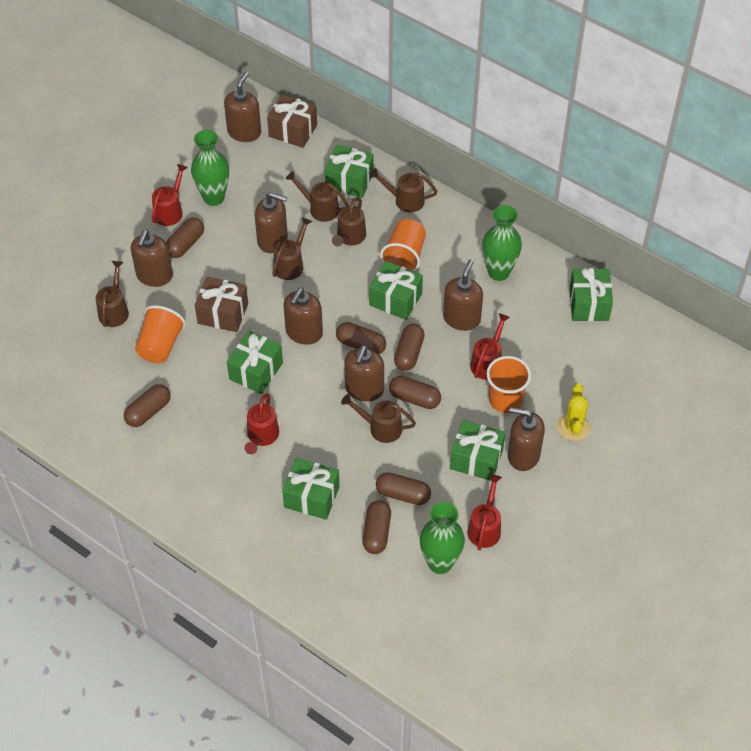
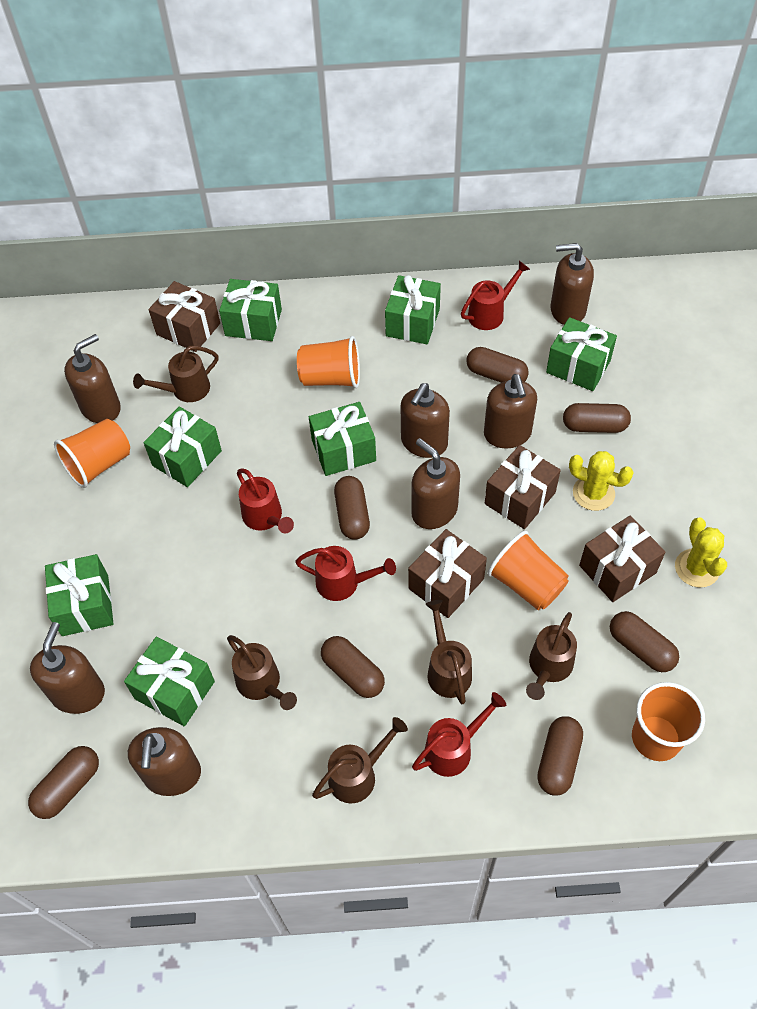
brown gift: 2 -> 4
brown watering can: 6 -> 5
green gift: 6 -> 7
green vase: 3 -> 0
orange cup: 3 -> 4
yellow cactus: 1 -> 2

